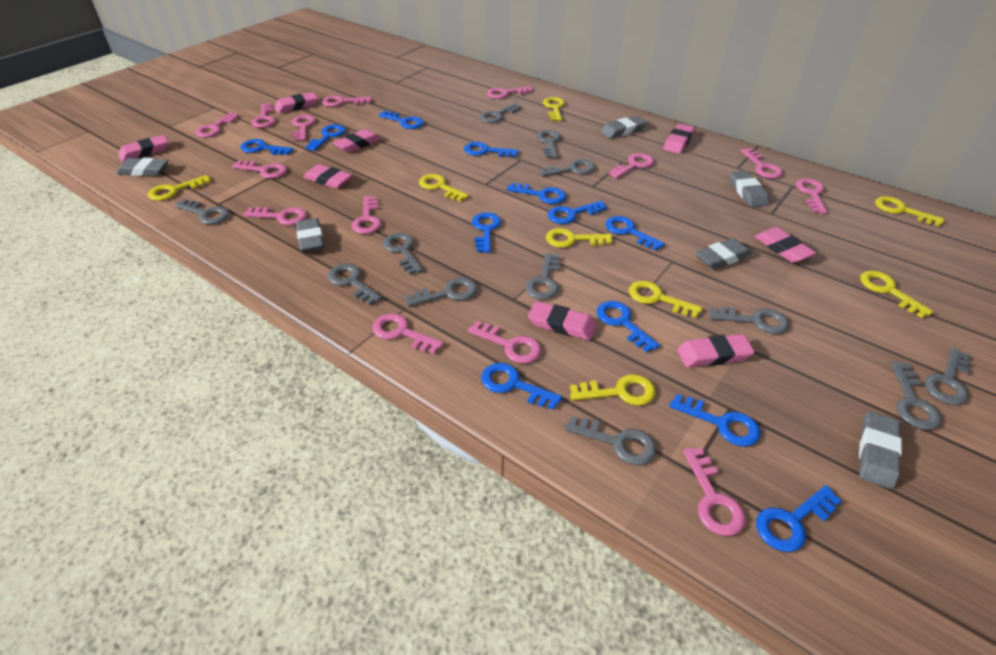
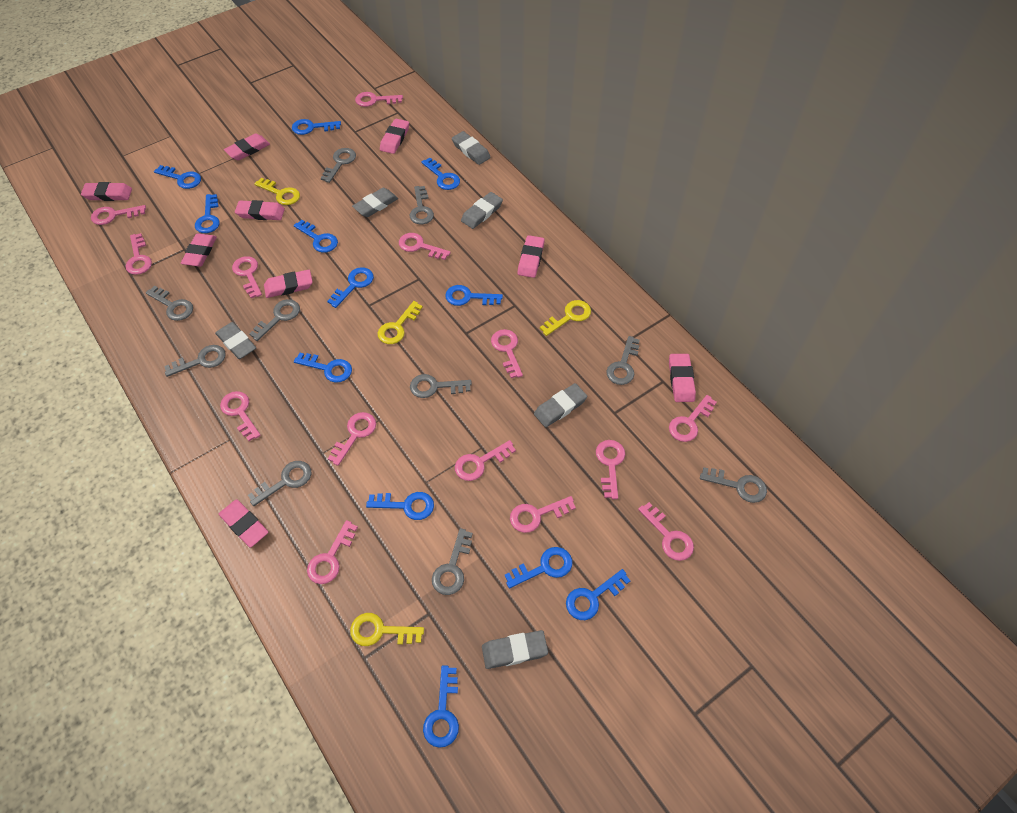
grey key: 12 -> 10
pink eraser: 8 -> 9
yellow key: 8 -> 4

